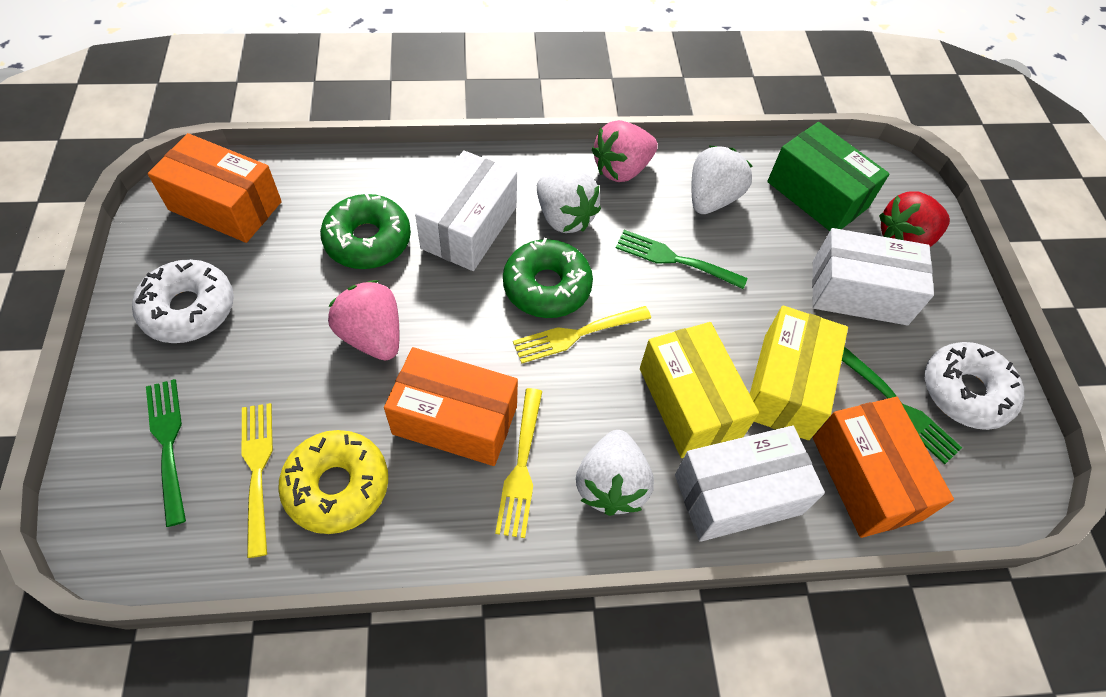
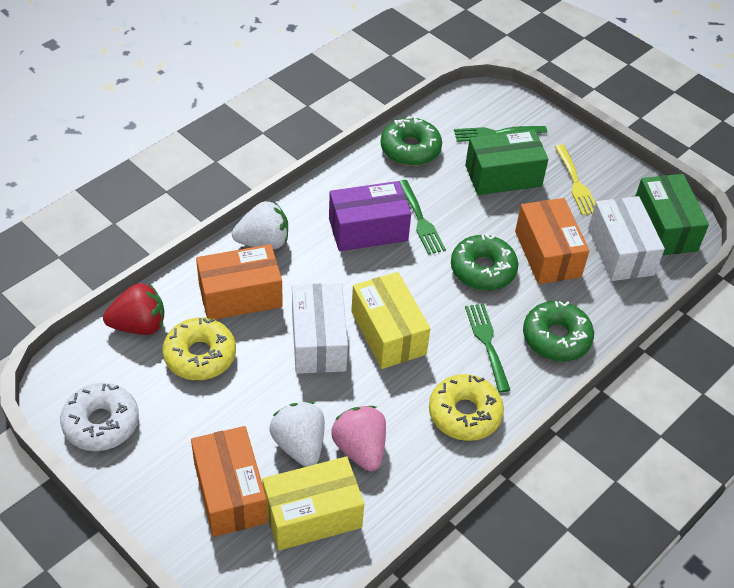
green box: 1 -> 2
green donut: 2 -> 3
pink strawberry: 2 -> 1
purple box: 0 -> 1
white box: 3 -> 2
white donut: 2 -> 1
white strawberry: 3 -> 2
yellow donut: 1 -> 2
yellow fork: 3 -> 1

